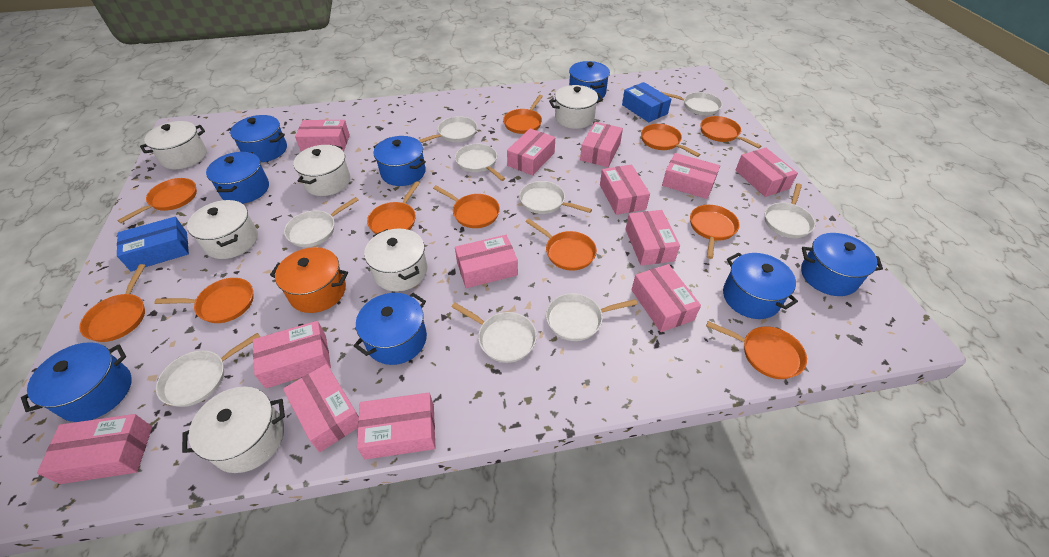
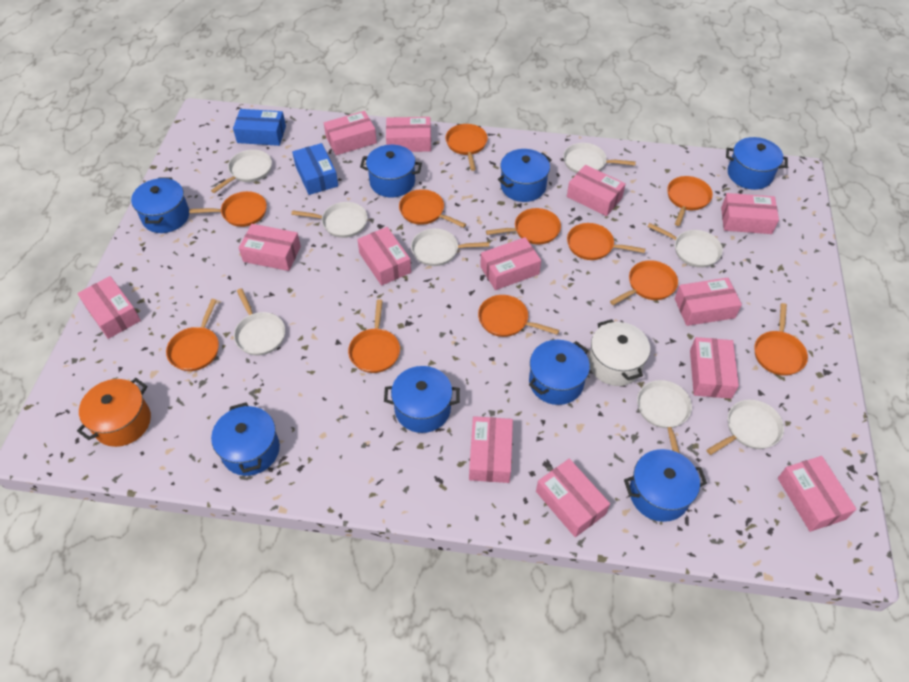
white pan: 9 -> 8
white pot: 6 -> 1

